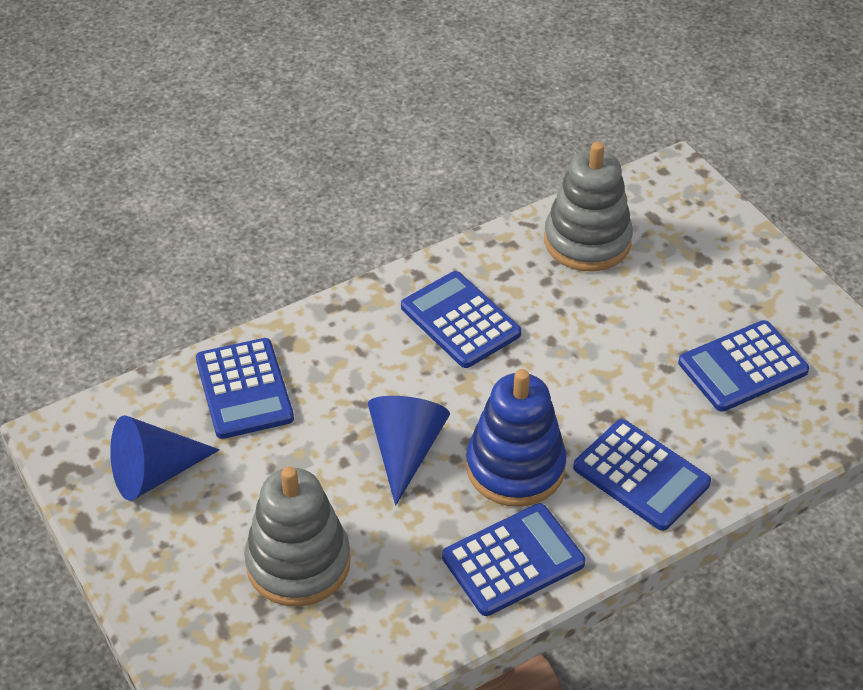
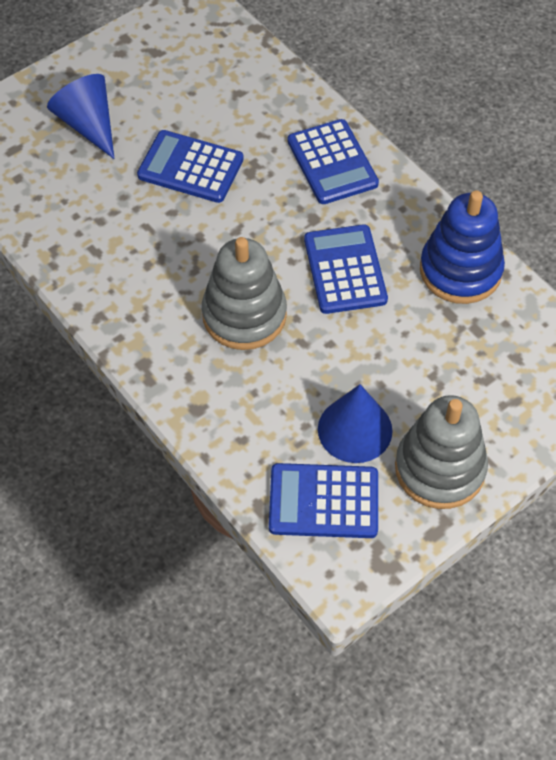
blue calculator: 5 -> 4

